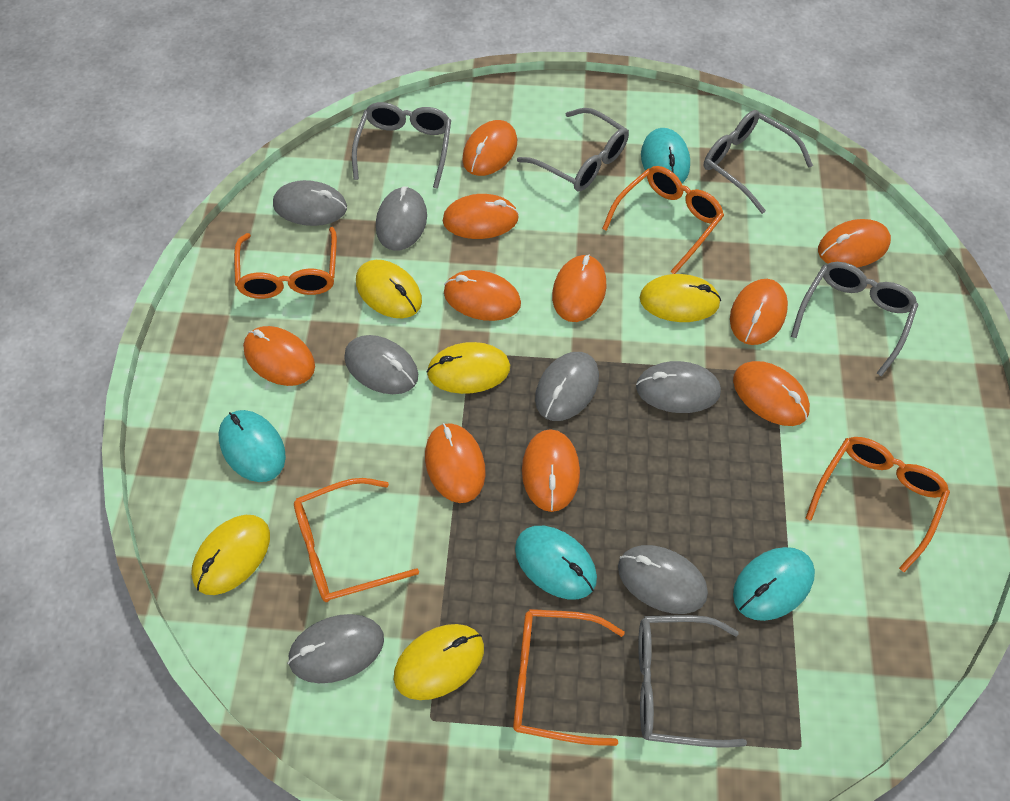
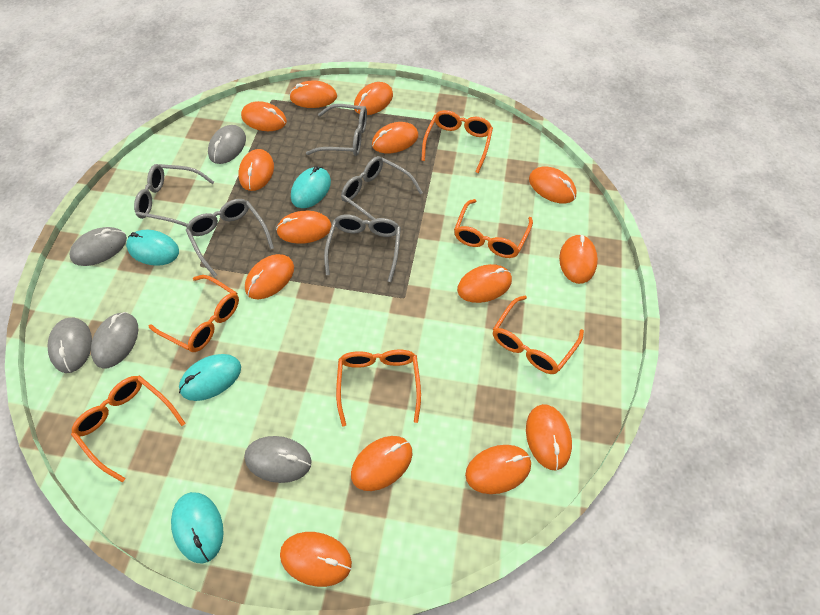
grey mouse: 7 -> 5
orange glasses: 5 -> 6
orange mouse: 10 -> 14
yellow mouse: 5 -> 0

